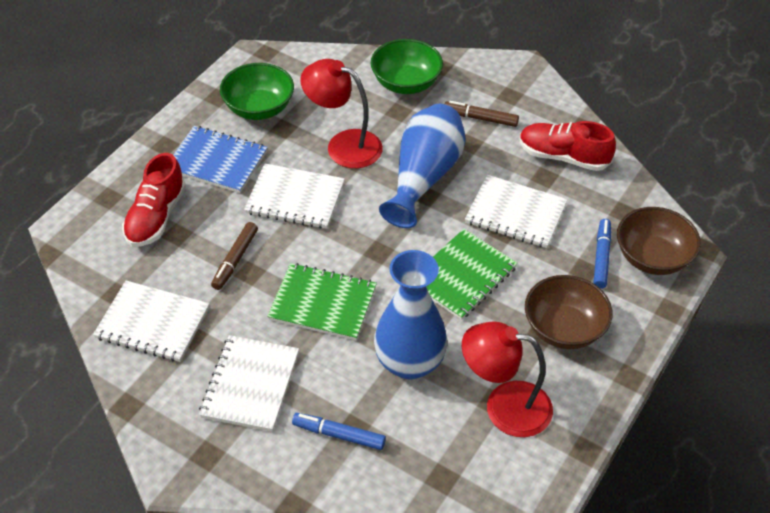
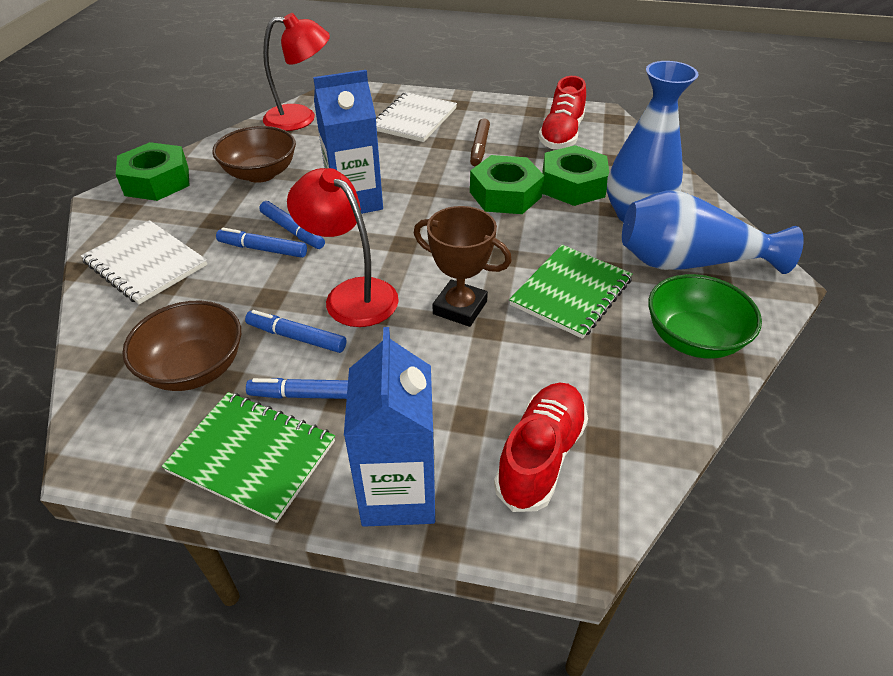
blue carton: 0 -> 2
blue marker: 2 -> 4
blue notebook: 1 -> 0
brown marker: 2 -> 1
brown trophy: 0 -> 1
green bowl: 2 -> 1
green nut: 0 -> 3
white notebook: 4 -> 2

